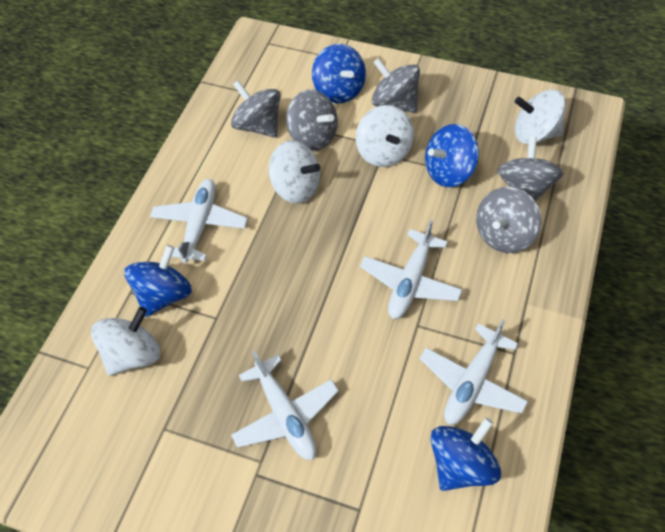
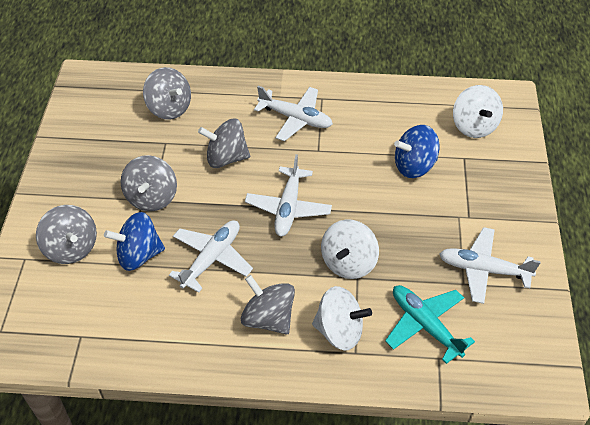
blue spinning top: 4 -> 2
turquoise plane: 0 -> 1
white spinning top: 4 -> 3

